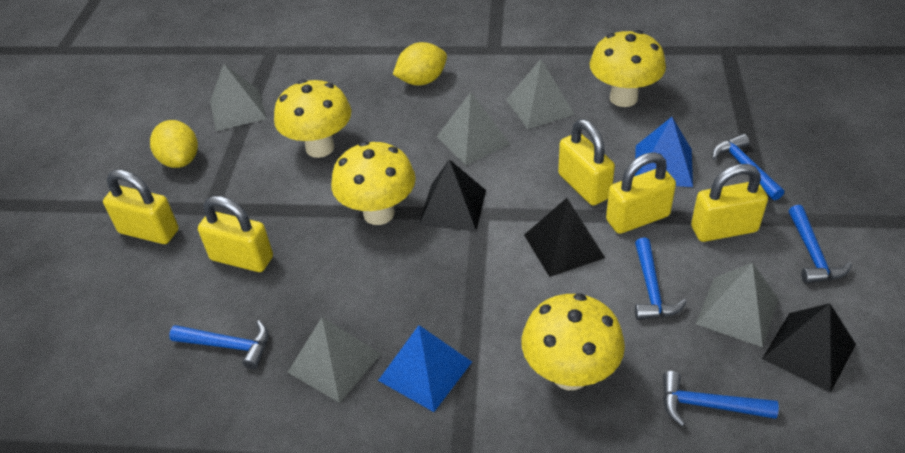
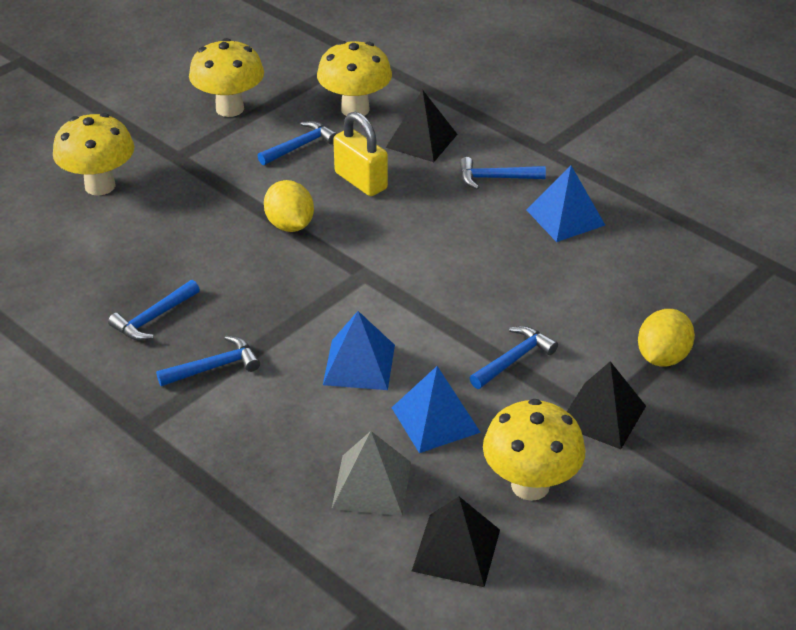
blue pyramid: 2 -> 3
grey pyramid: 5 -> 1
yellow padlock: 5 -> 1

